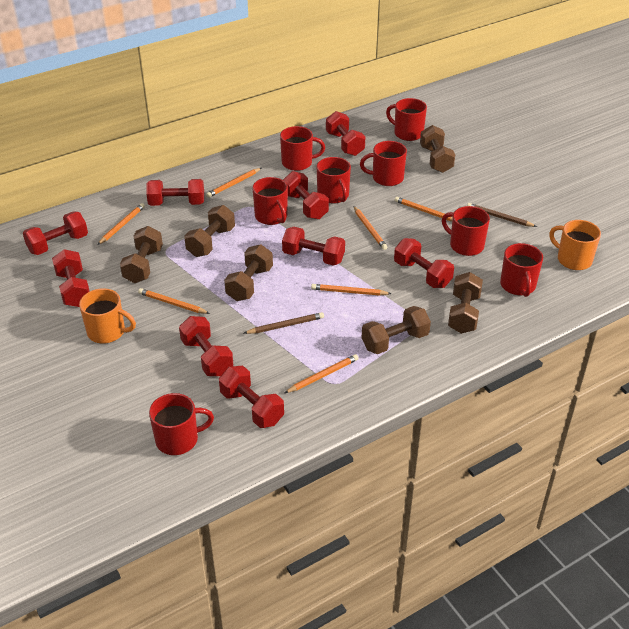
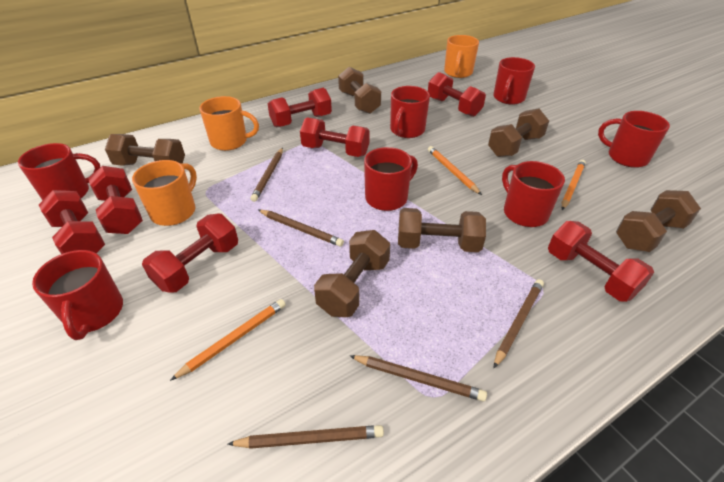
brown pencil: 2 -> 5
orange mug: 2 -> 3
orange pencil: 7 -> 3
red dumbbell: 9 -> 7
red mug: 8 -> 7

